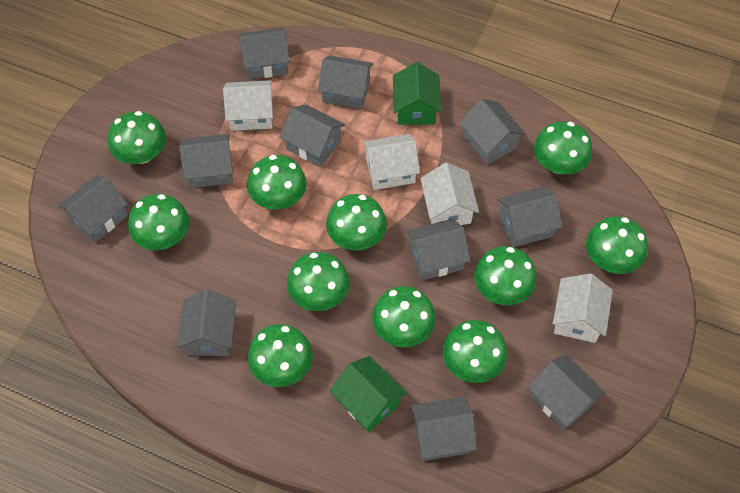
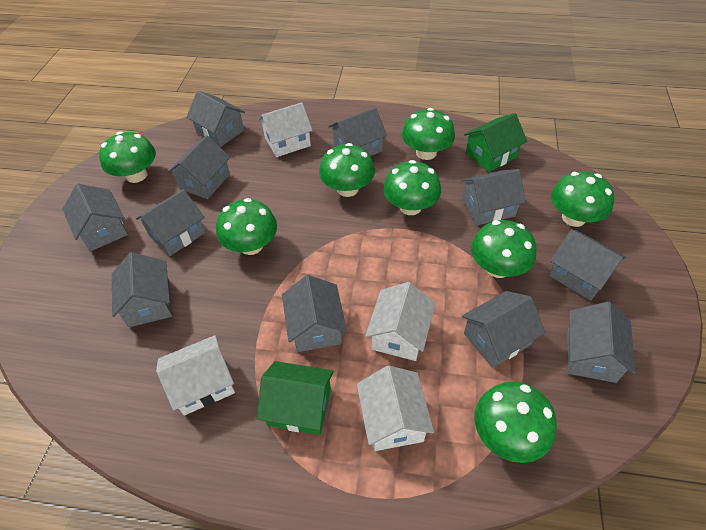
green mushroom: 11 -> 8

